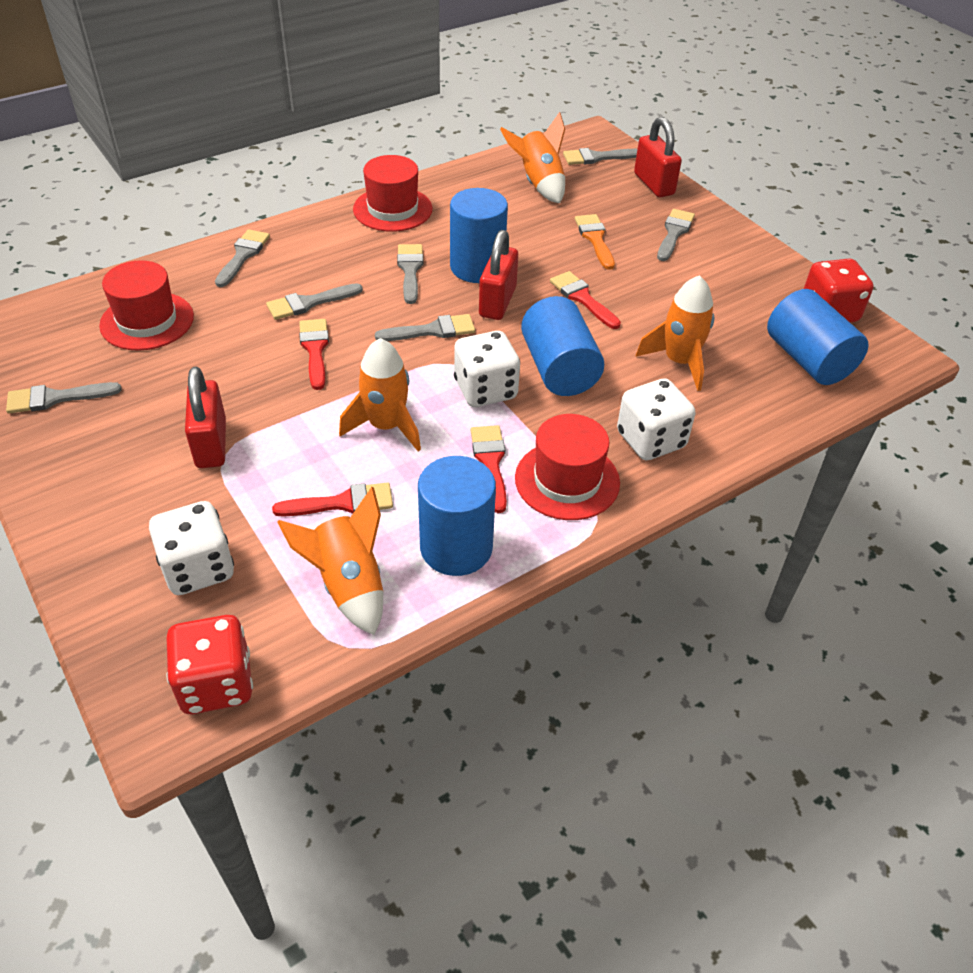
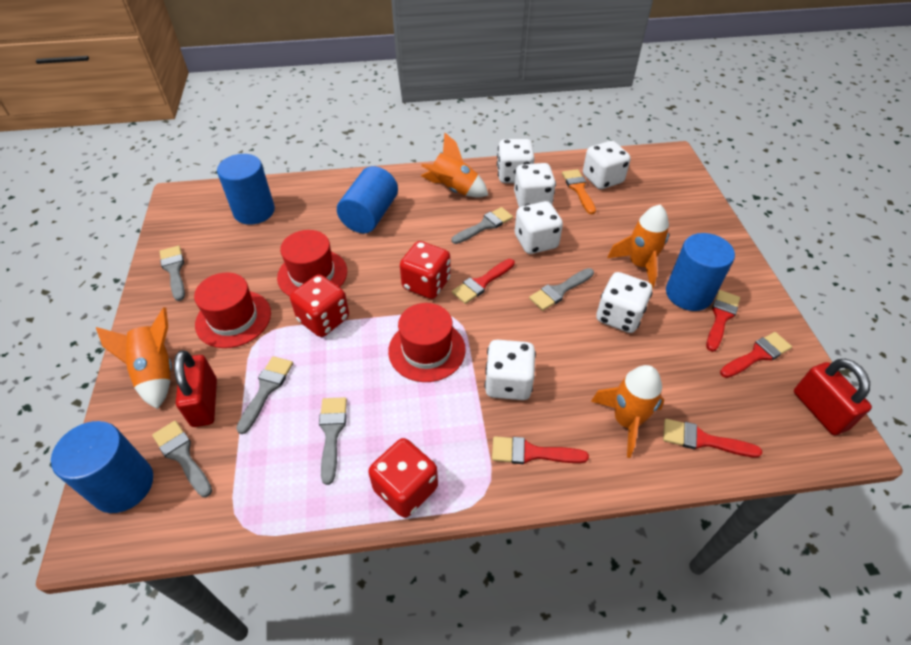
grey brush: 7 -> 6
red brush: 4 -> 5
red dice: 2 -> 3
red padlock: 3 -> 2
white dice: 3 -> 6

